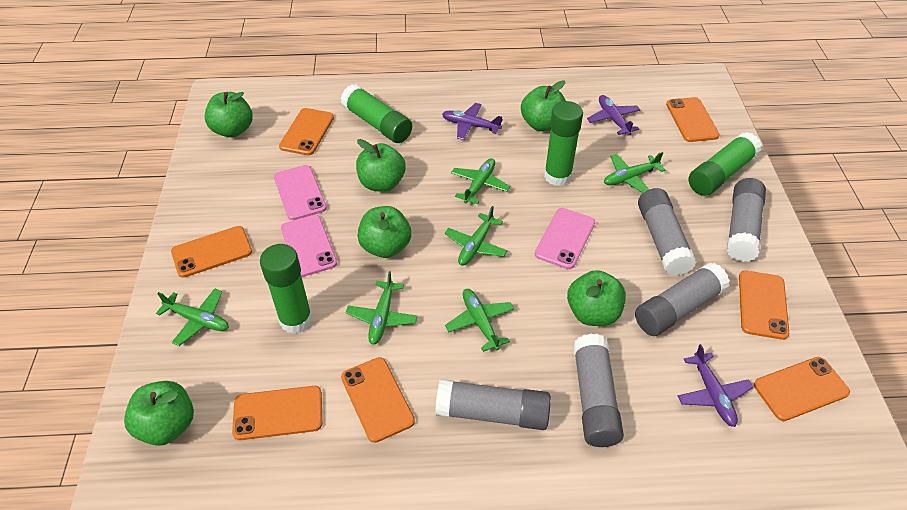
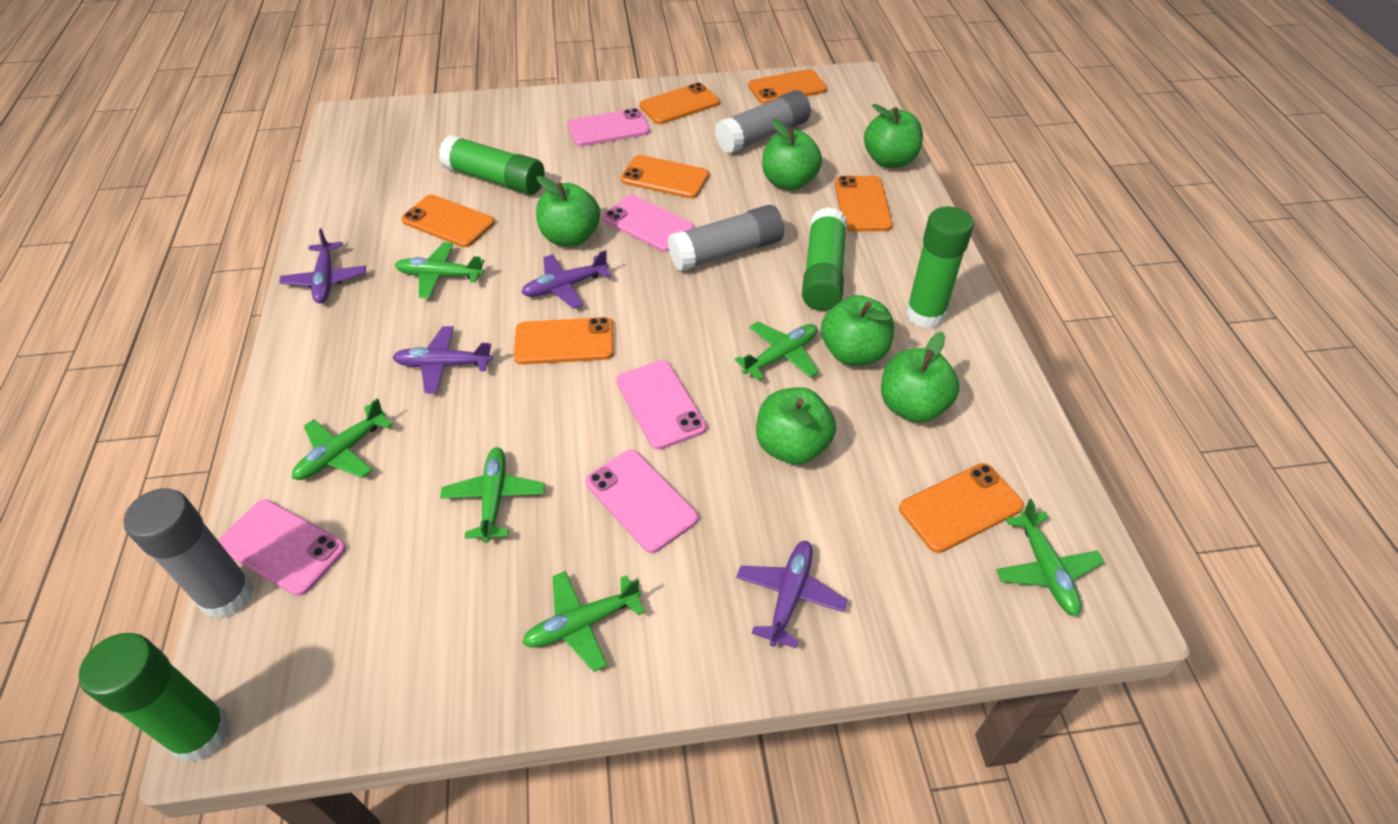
grey glue stick: 5 -> 3
pink phone: 3 -> 5
purple plane: 3 -> 4

